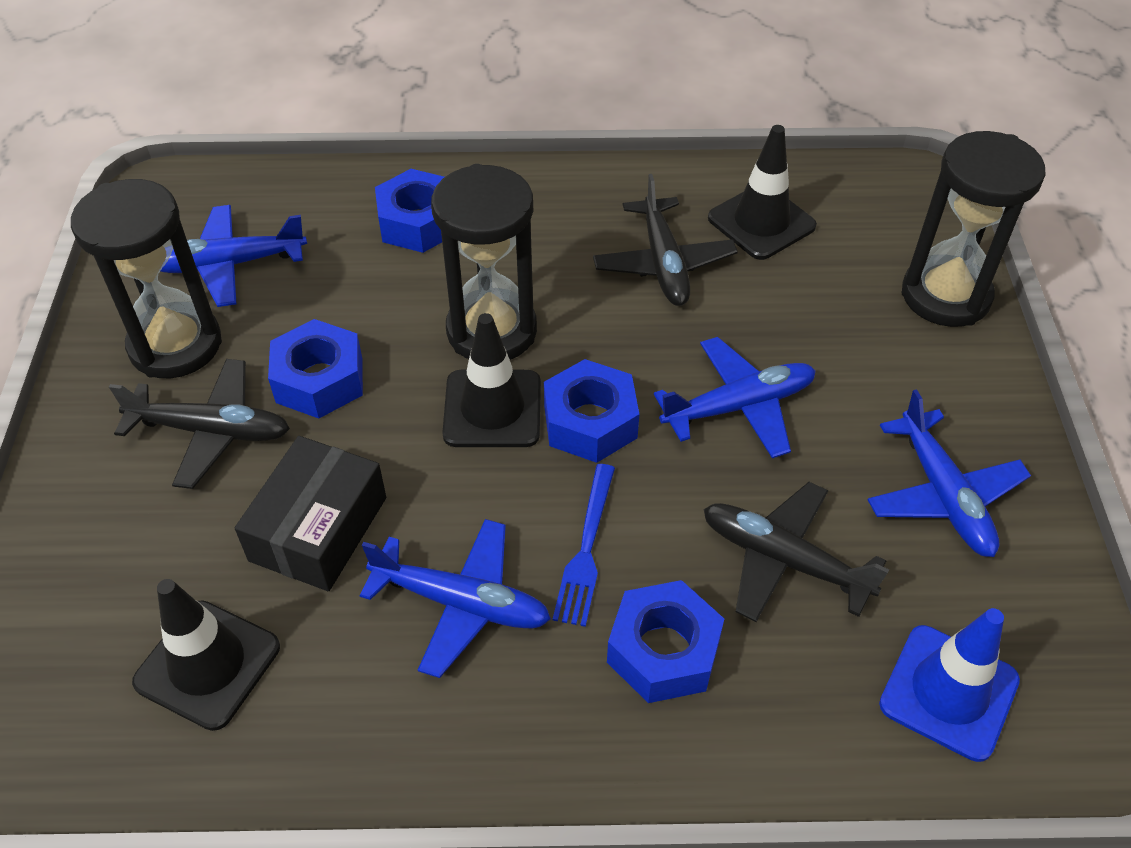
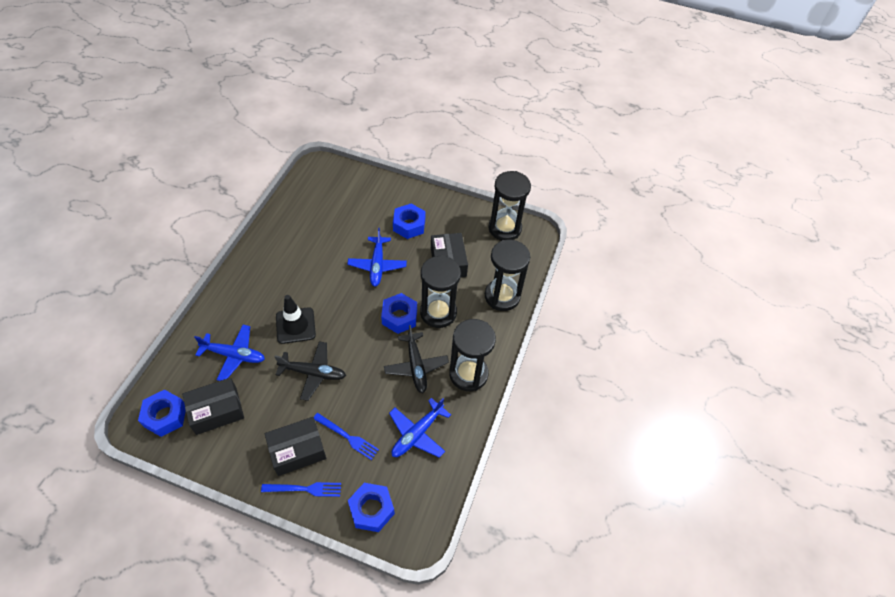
black box: 1 -> 3
black hourglass: 3 -> 4
black plane: 3 -> 2
black traffic cone: 3 -> 1
blue fork: 1 -> 2
blue plane: 4 -> 3
blue traffic cone: 1 -> 0

